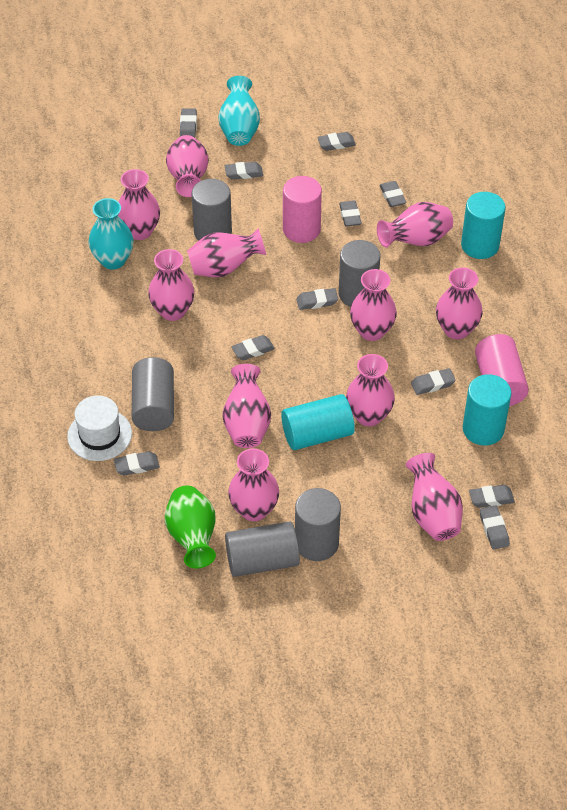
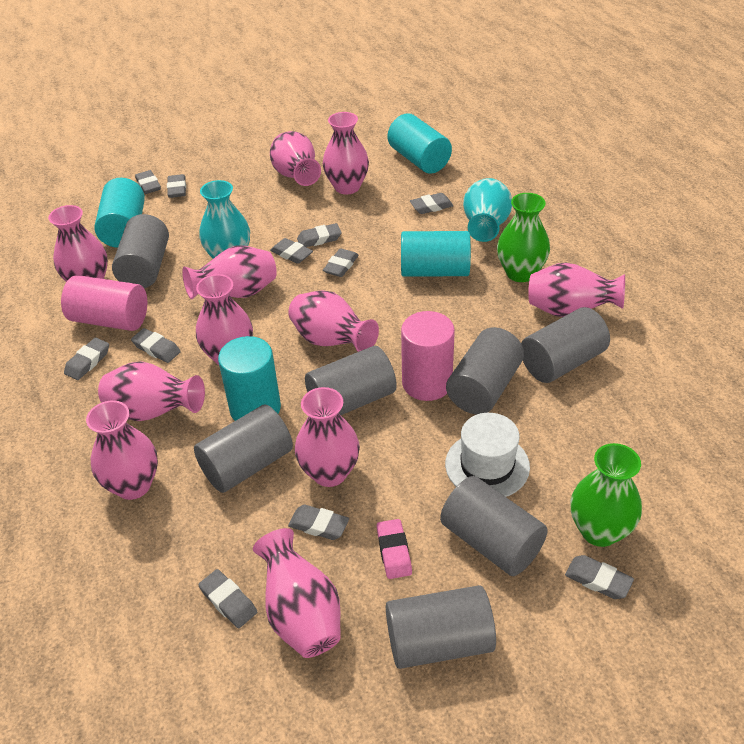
green vase: 1 -> 2
grey cylinder: 5 -> 7
pink eraser: 0 -> 1
turquoise cylinder: 3 -> 4

